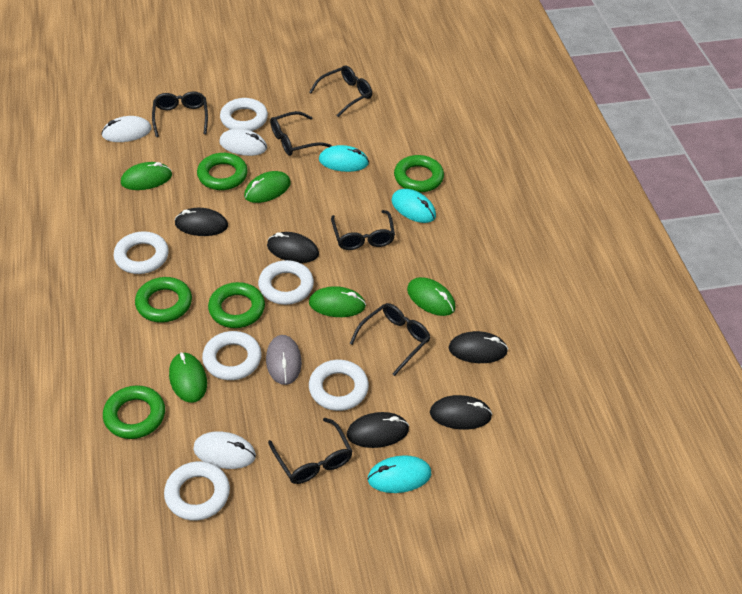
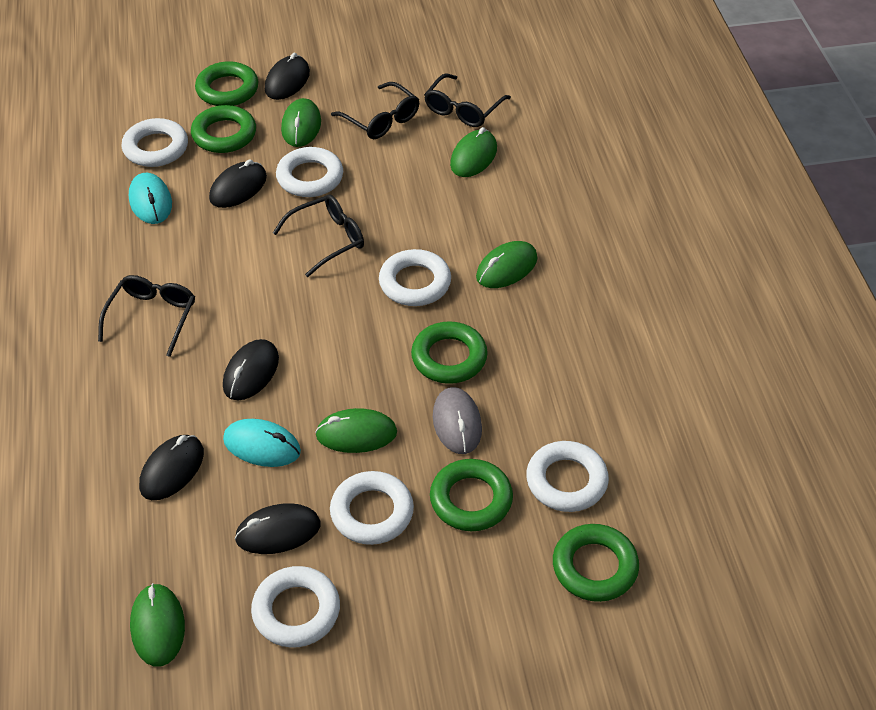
black glasses: 6 -> 4
turquoise mouse: 3 -> 2
white mouse: 3 -> 0

